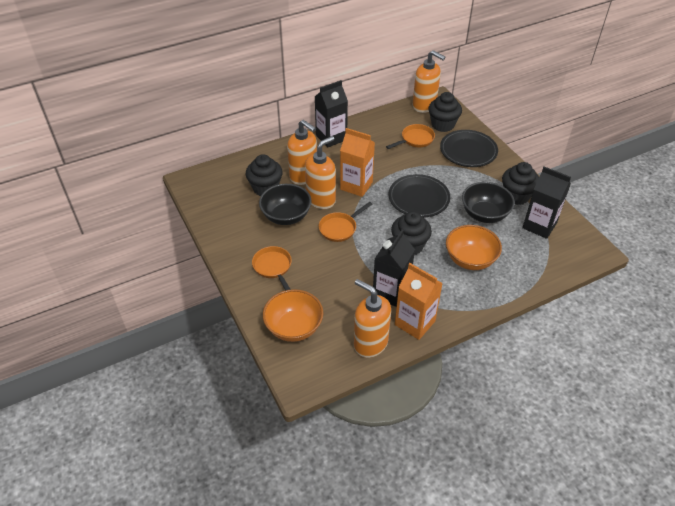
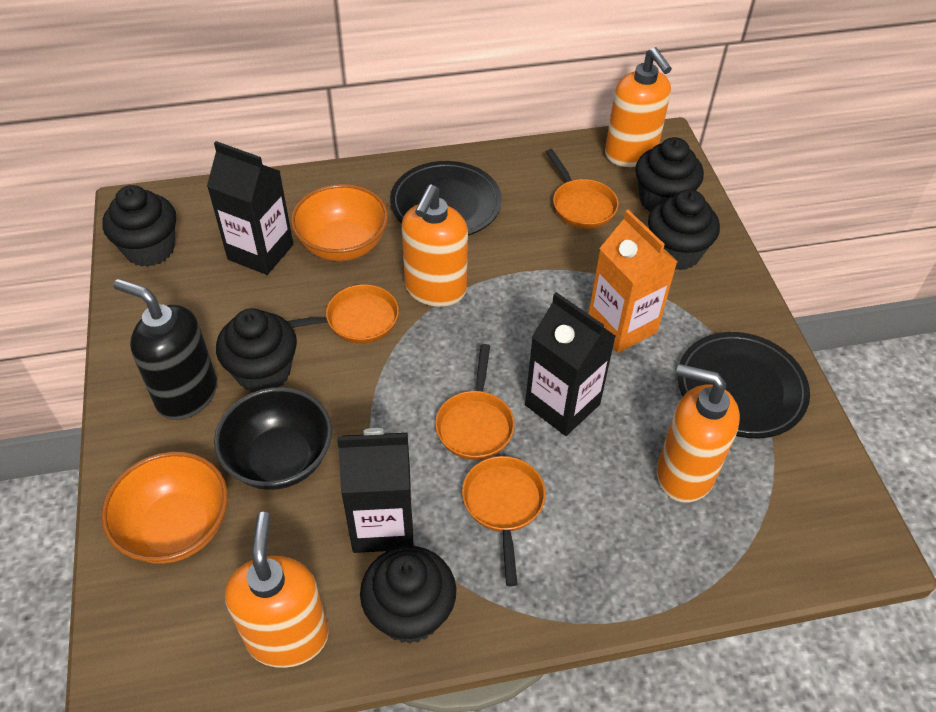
black bowl: 2 -> 1
black cupcake: 4 -> 5
black soap dispenser: 0 -> 1
orange carton: 2 -> 1
orange pan: 3 -> 4

